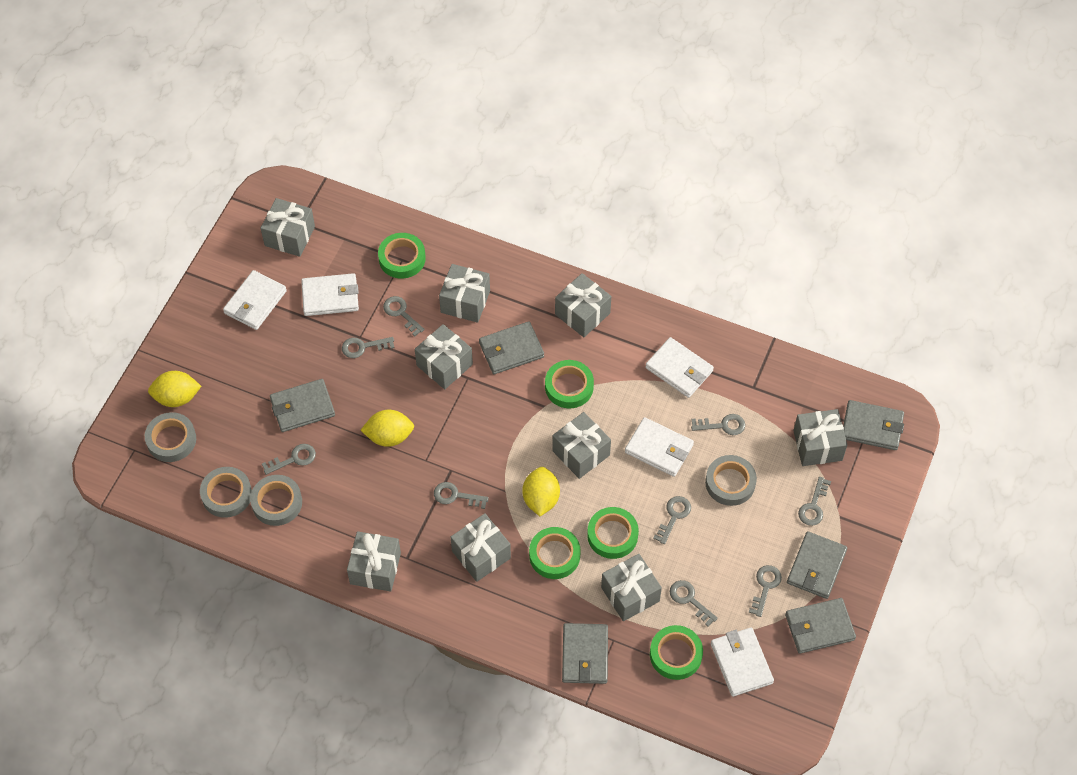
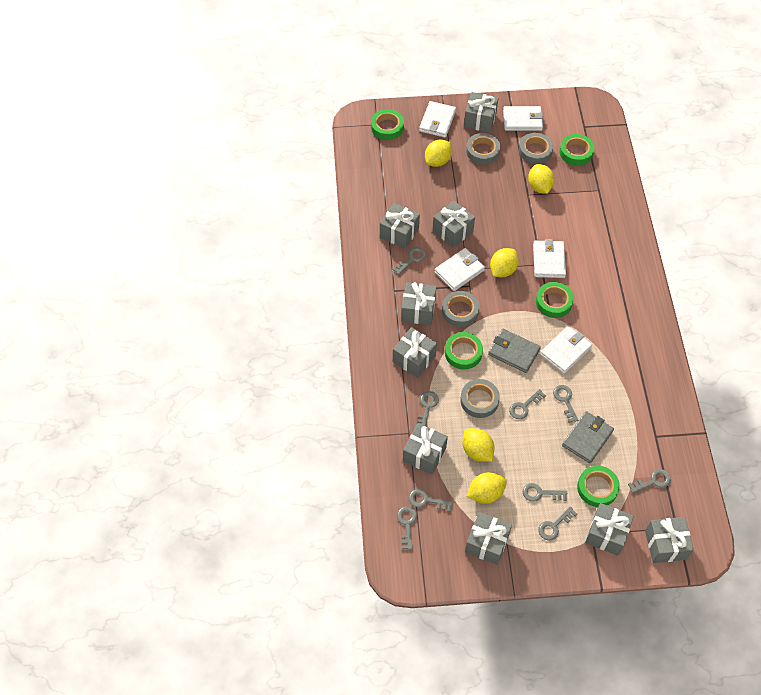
grey wallet: 6 -> 2
yellow lemon: 3 -> 5

